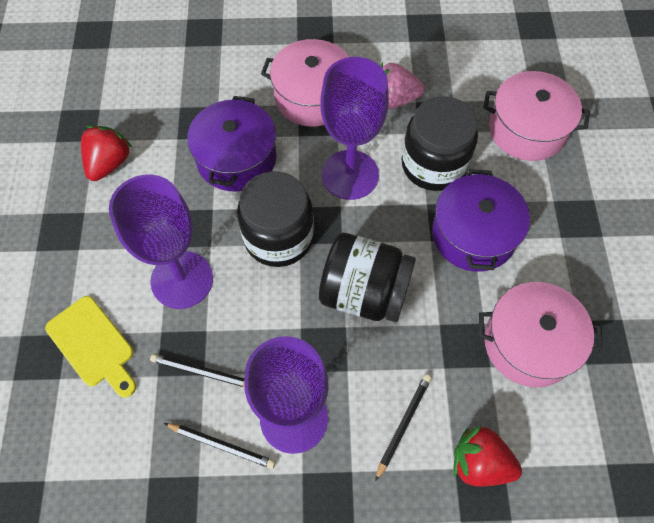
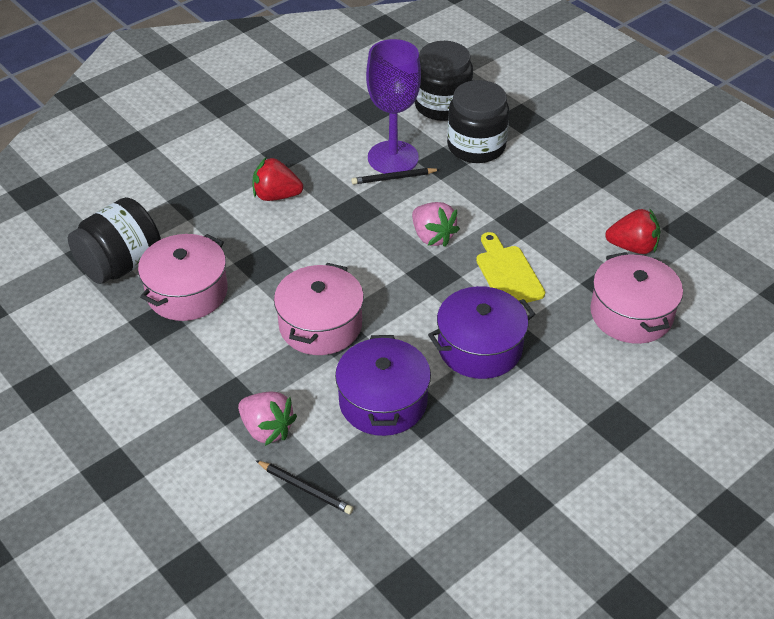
black pencil: 3 -> 2
pink strawberry: 1 -> 2
purple goblet: 3 -> 1

